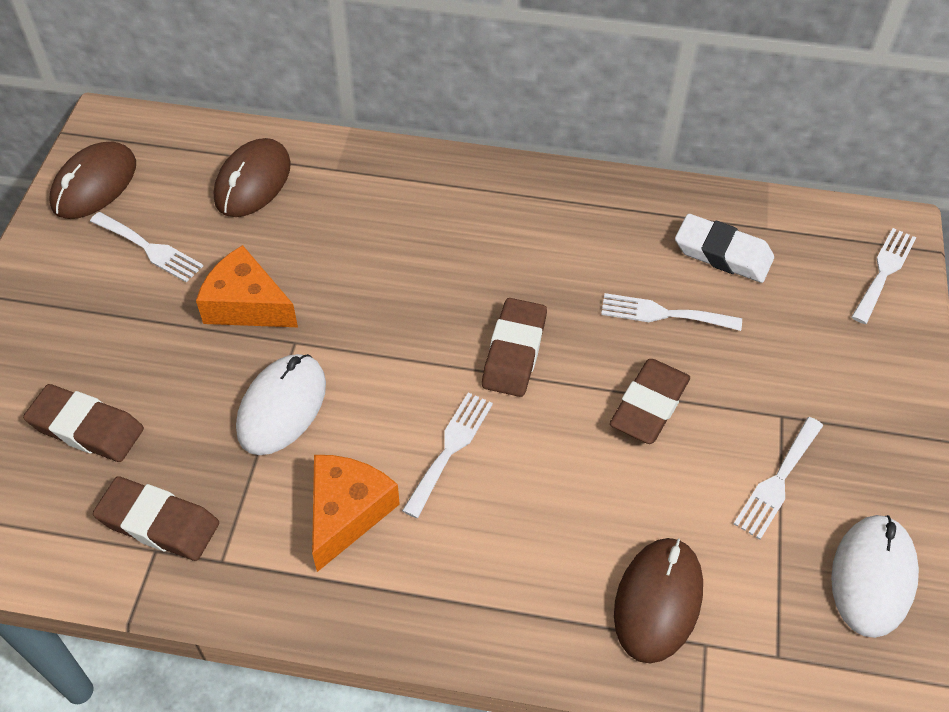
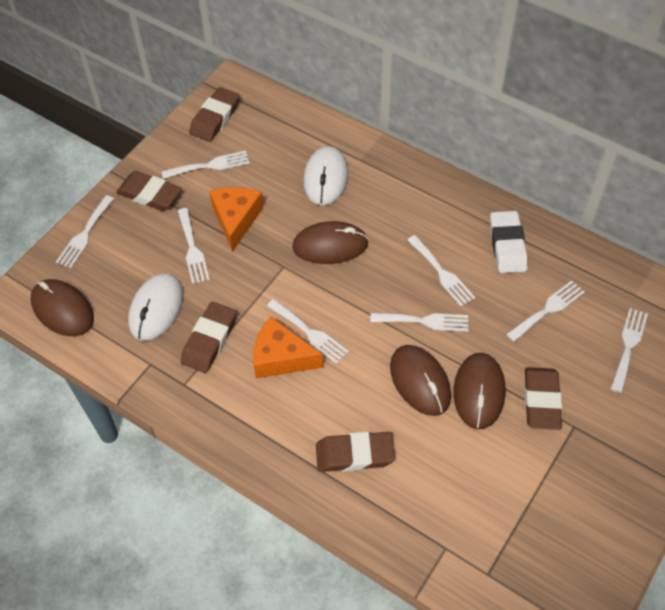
brown eraser: 4 -> 5
brown mouse: 3 -> 4
white fork: 5 -> 8

